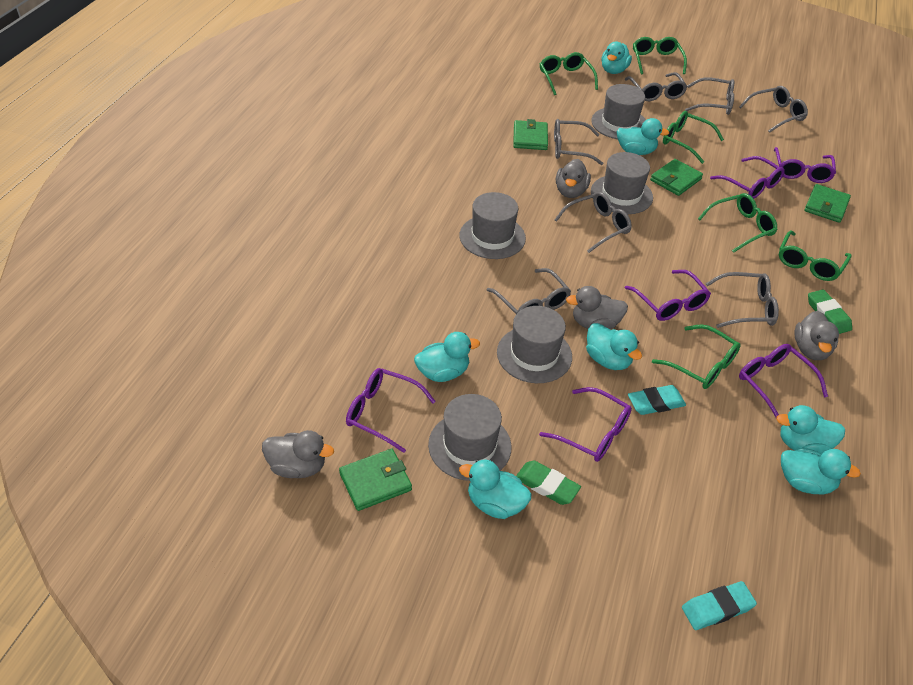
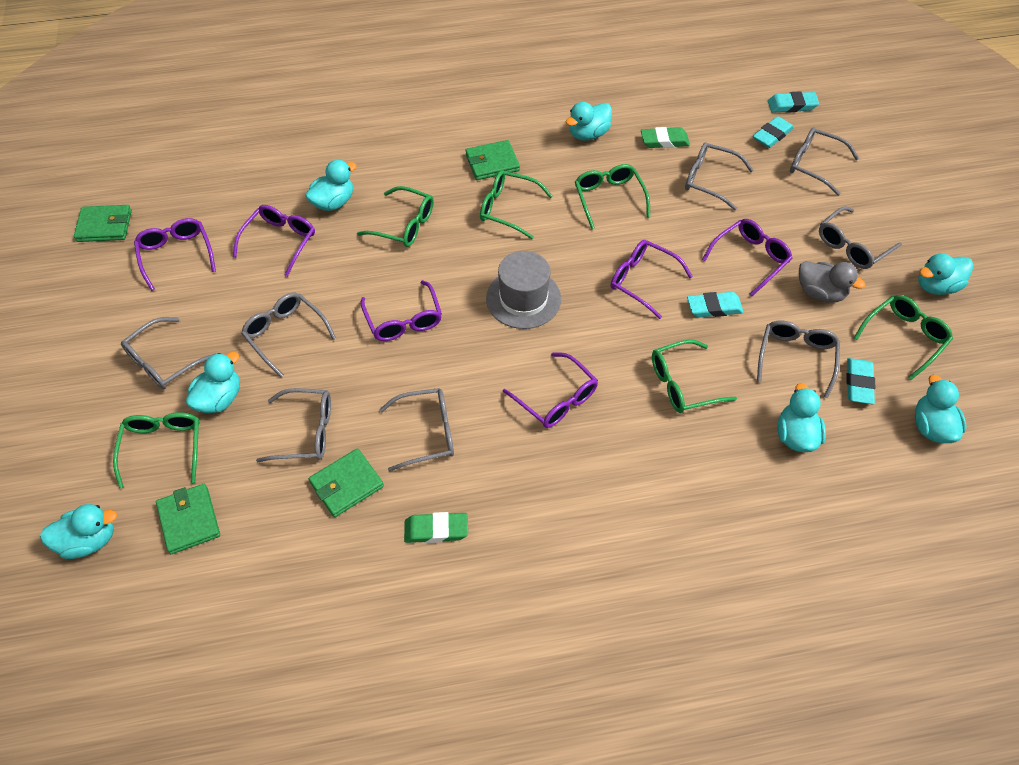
grey duck: 4 -> 1
grey glasses: 7 -> 8
grey hat: 5 -> 1
turquoise eraser: 2 -> 4

